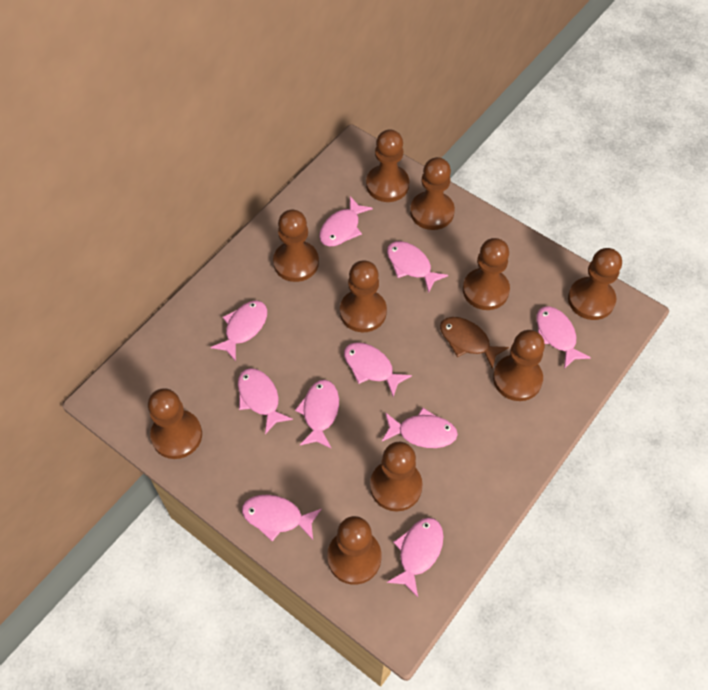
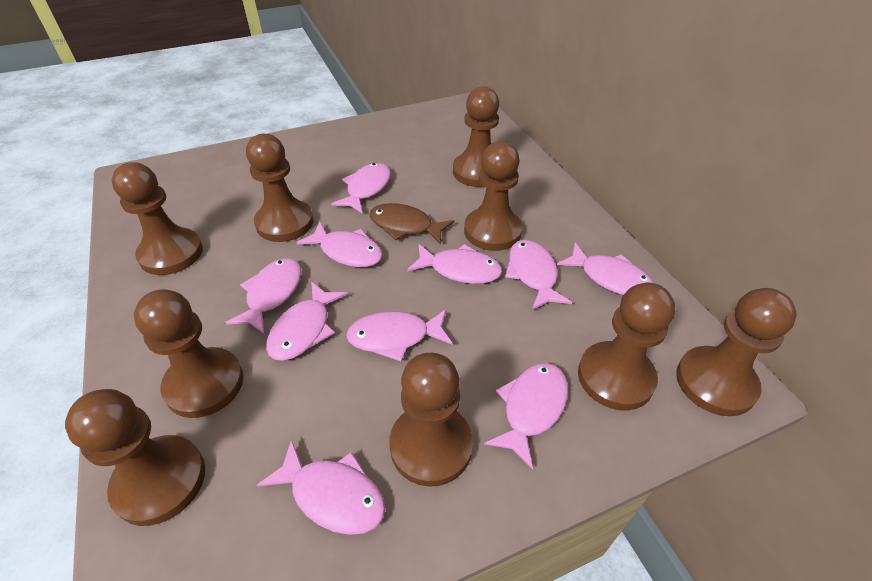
brown pawn: 10 -> 9

